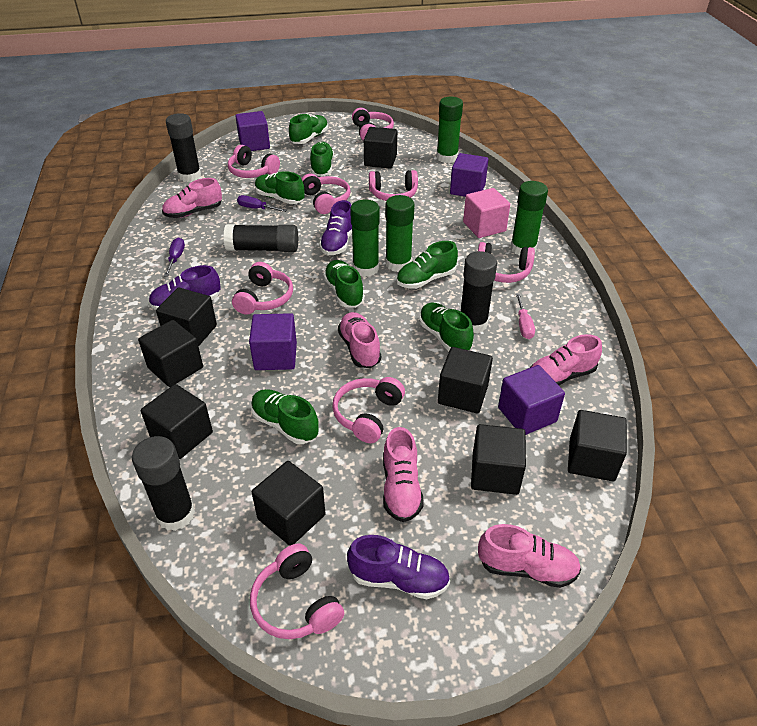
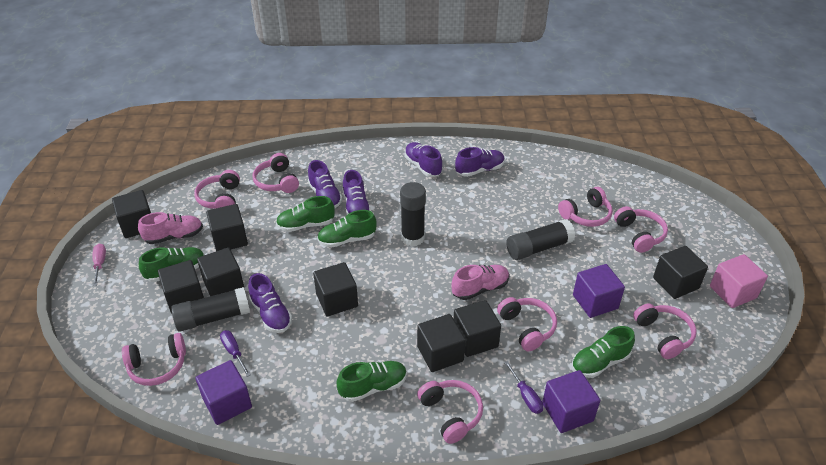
black glue stick: 4 -> 3
green glue stick: 4 -> 0
green shoe: 7 -> 5
pink shoe: 5 -> 2
purple cube: 4 -> 3
purple shoe: 3 -> 5

